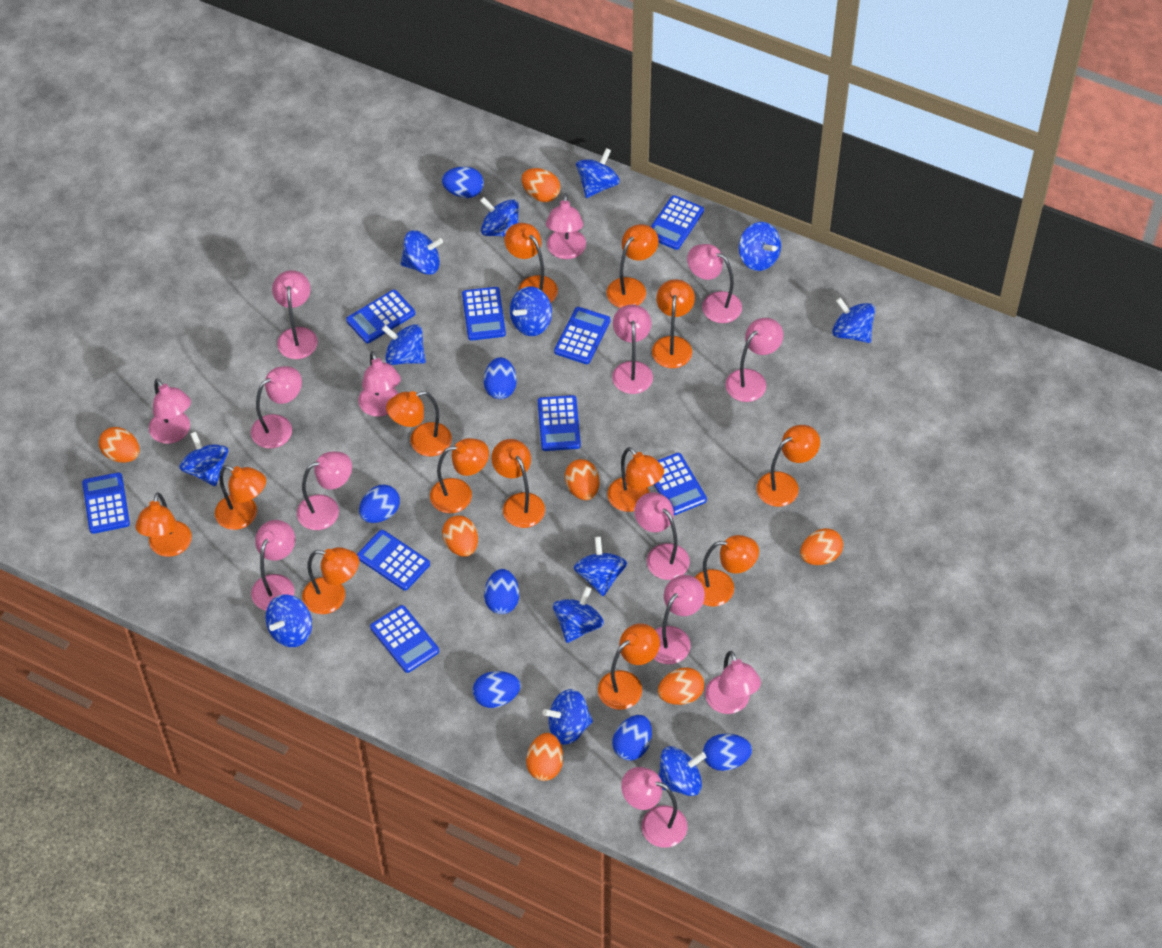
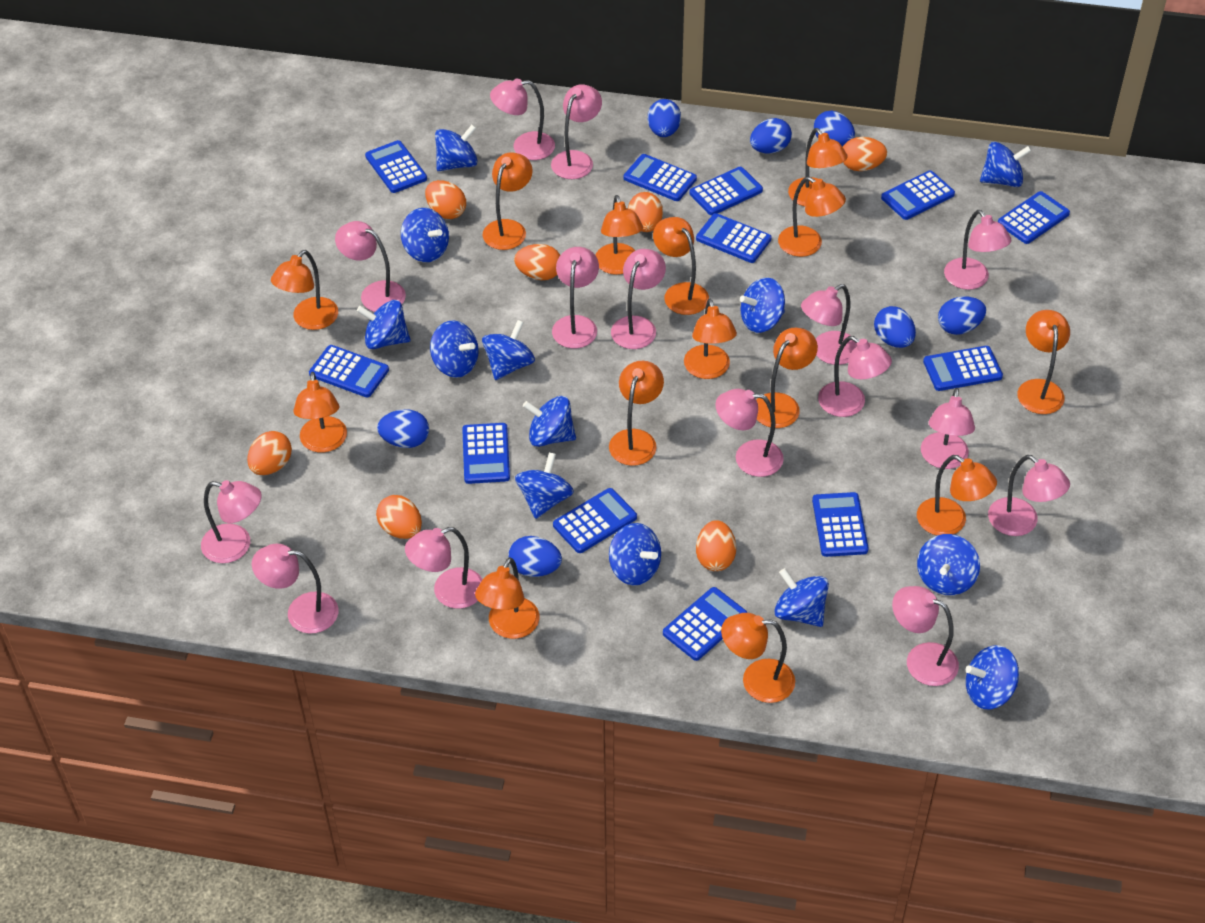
blue calculator: 9 -> 12
orange lamp: 13 -> 14
pink lamp: 14 -> 15

